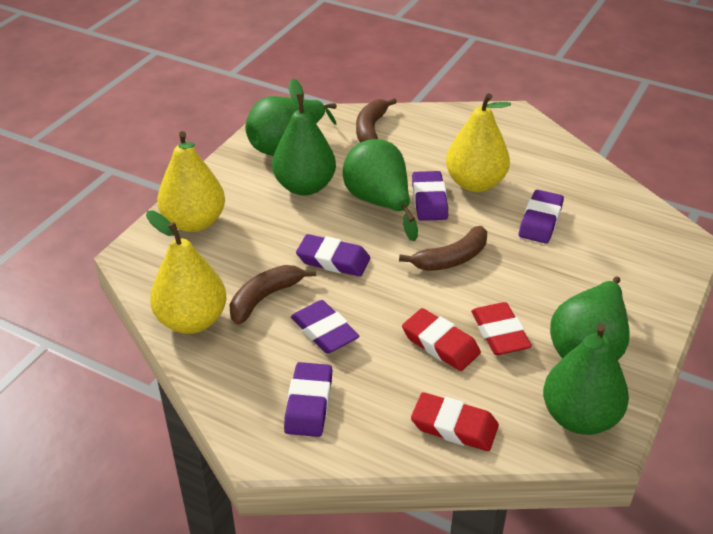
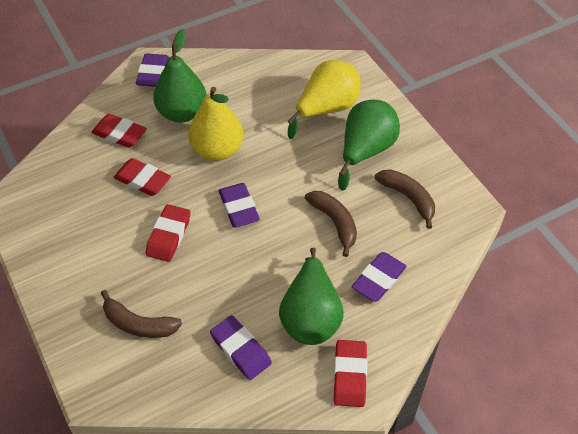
green pear: 5 -> 3
purple eraser: 5 -> 4
red eraser: 3 -> 4
yellow pear: 3 -> 2

